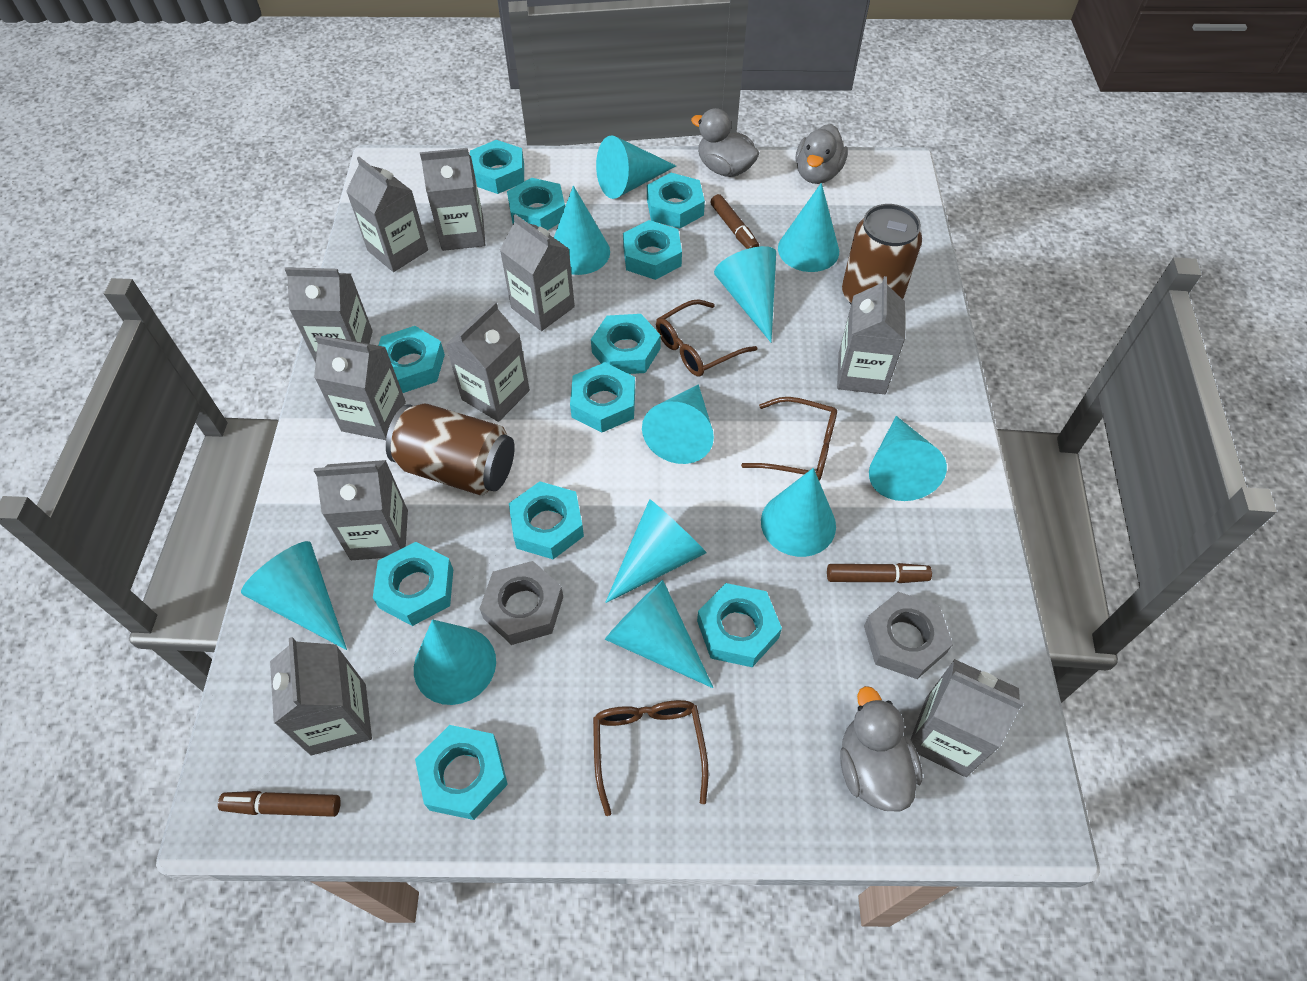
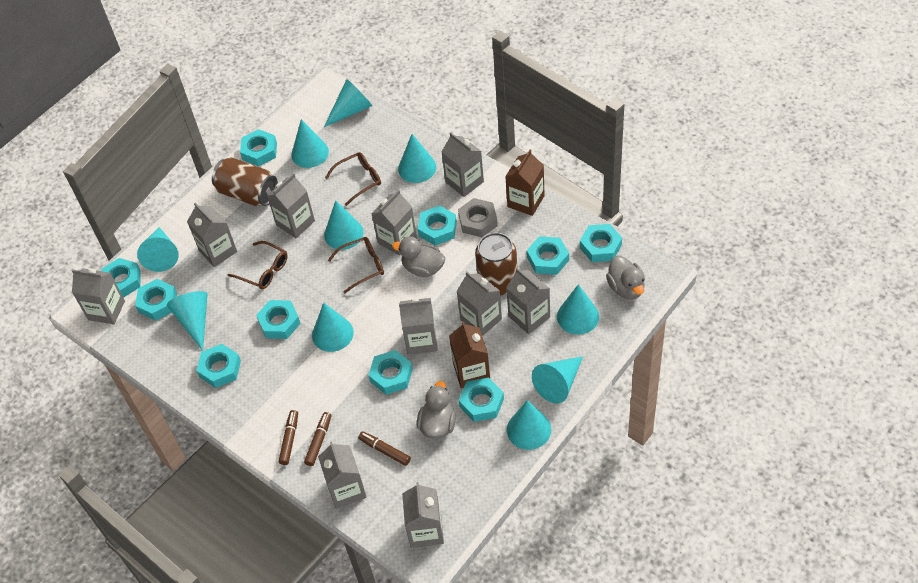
brown carton: 0 -> 2
grey nut: 2 -> 1
turquoise cone: 11 -> 10
turquoise nut: 11 -> 10

